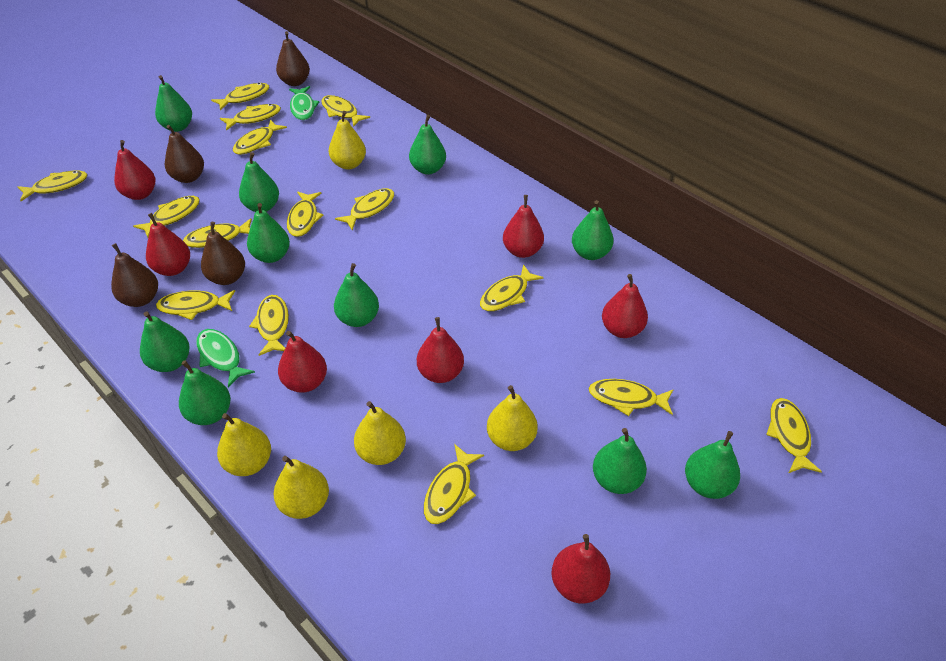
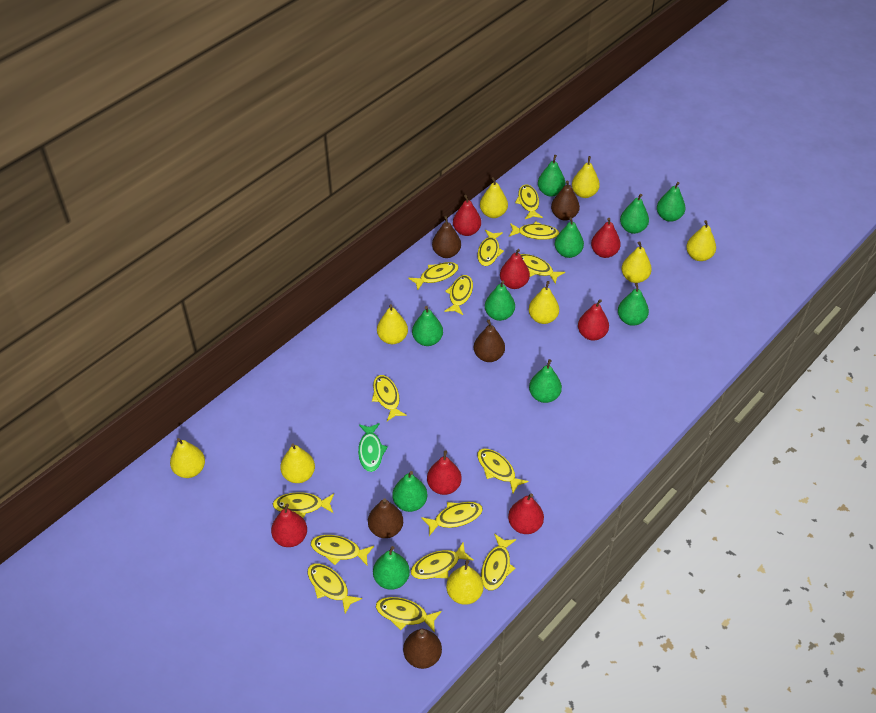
brown pear: 4 -> 5
green fish: 2 -> 1
yellow pear: 5 -> 9

